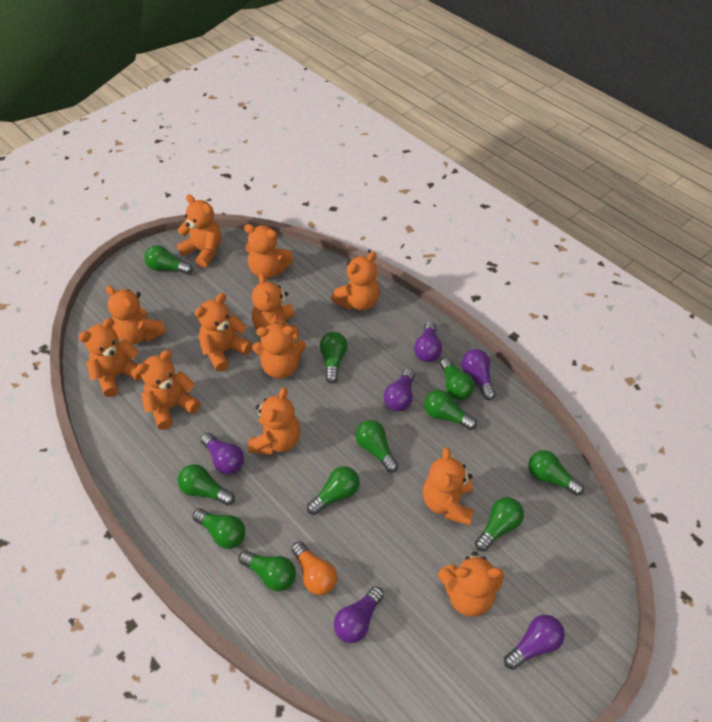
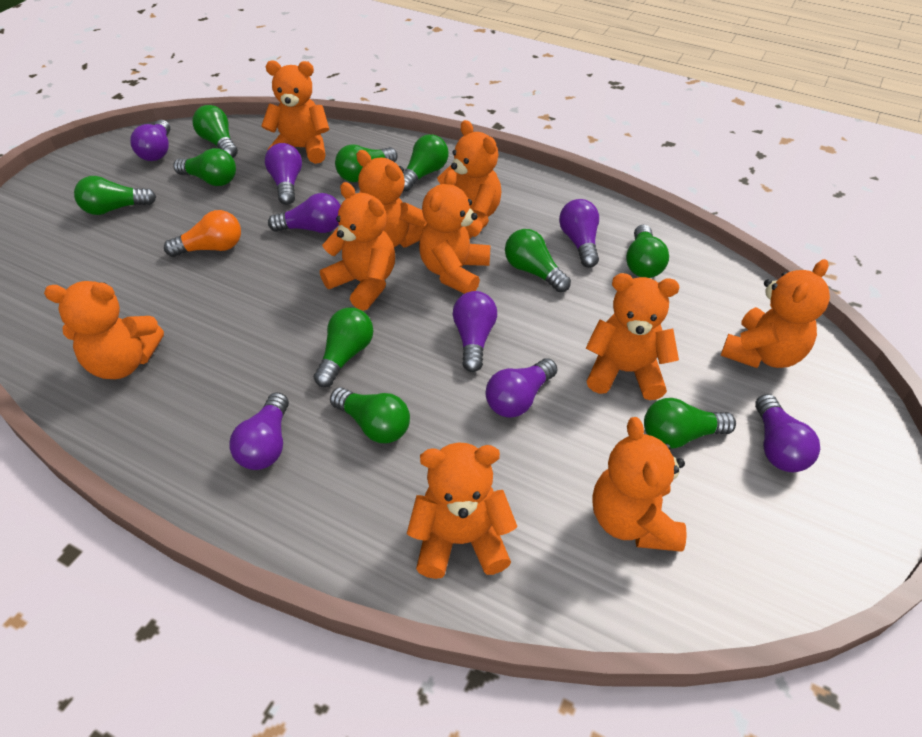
green light bulb: 11 -> 10
orange teddy bear: 12 -> 10
purple light bulb: 6 -> 8

